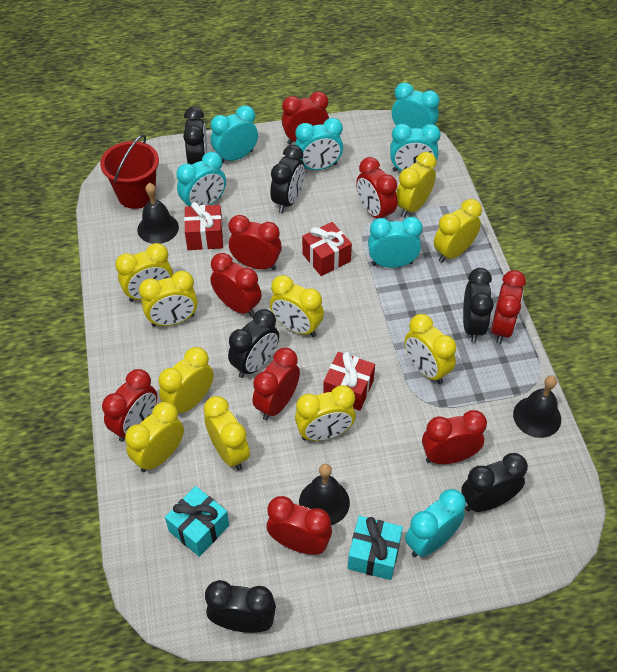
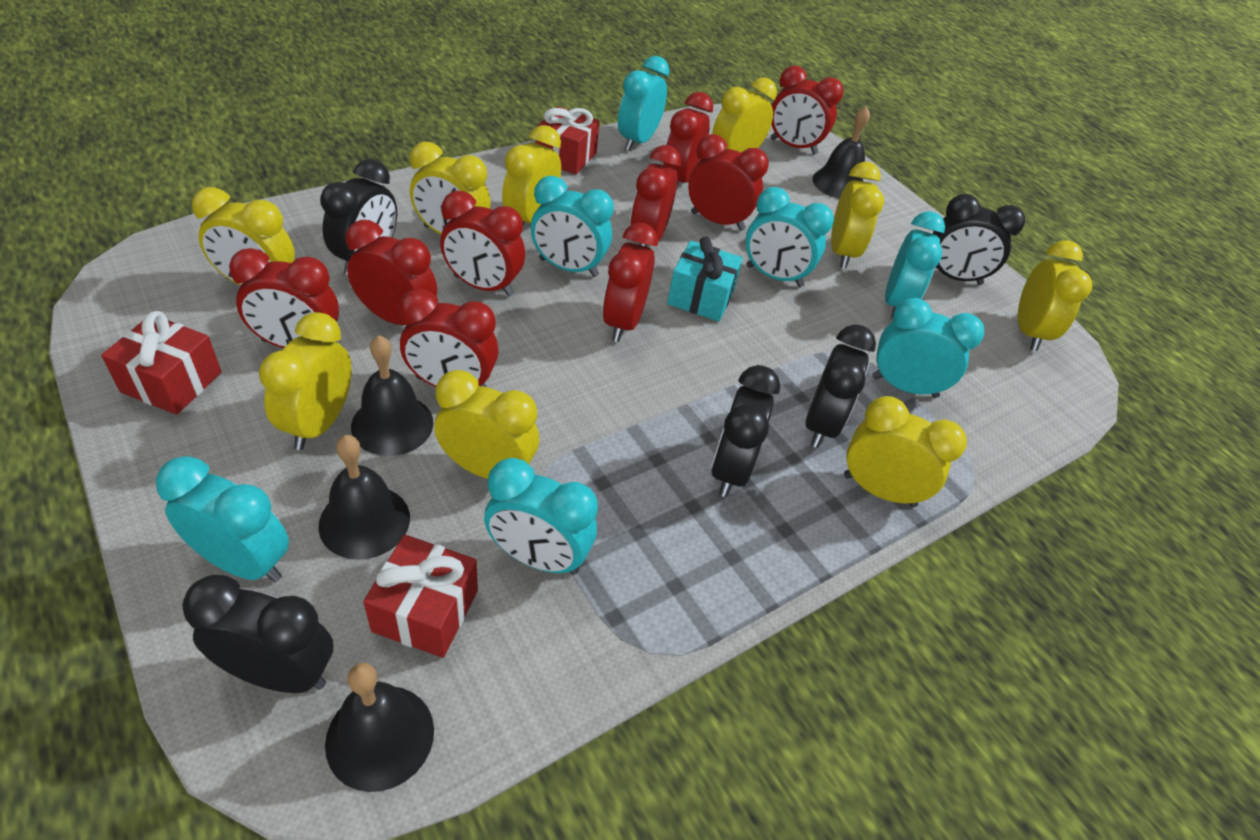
black bell: 3 -> 4
black clock: 6 -> 5
red bucket: 1 -> 0
turquoise gift: 2 -> 1
yellow clock: 10 -> 9

